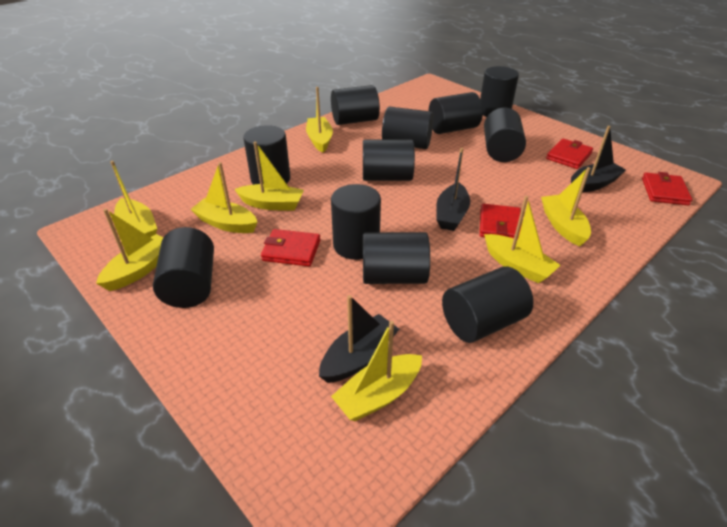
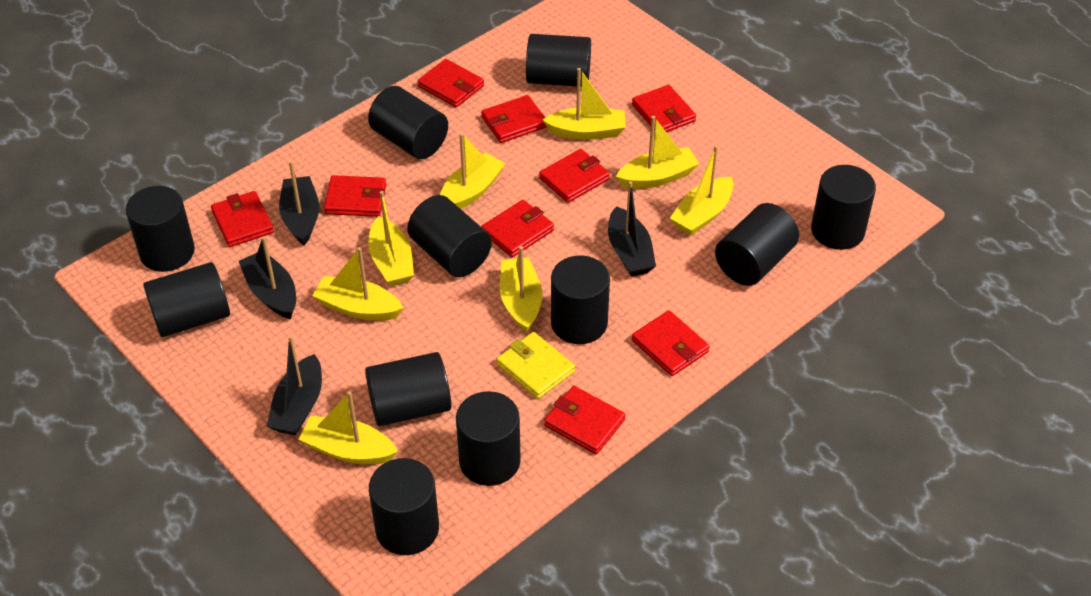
black boat: 3 -> 4
red wallet: 4 -> 9
yellow wallet: 0 -> 1

